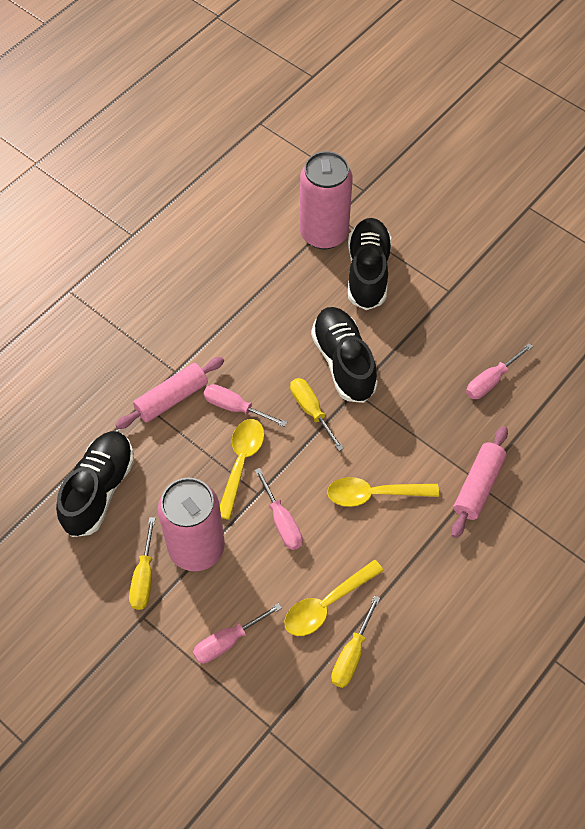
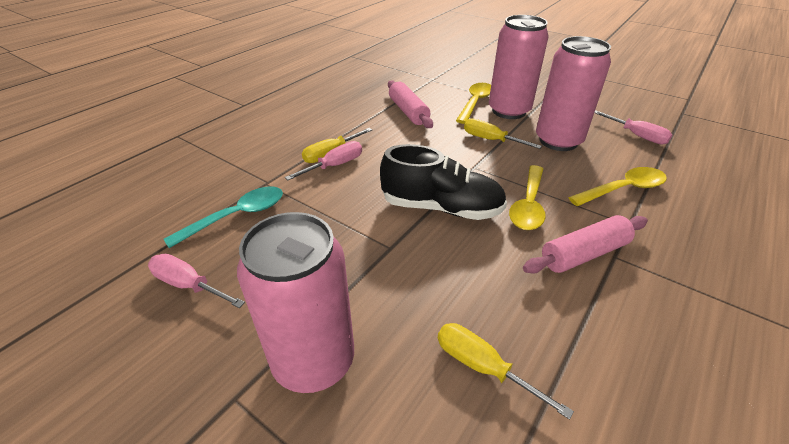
black shoe: 3 -> 1
pink can: 2 -> 3
pink screwdriver: 4 -> 3
turquoise spoon: 0 -> 1

